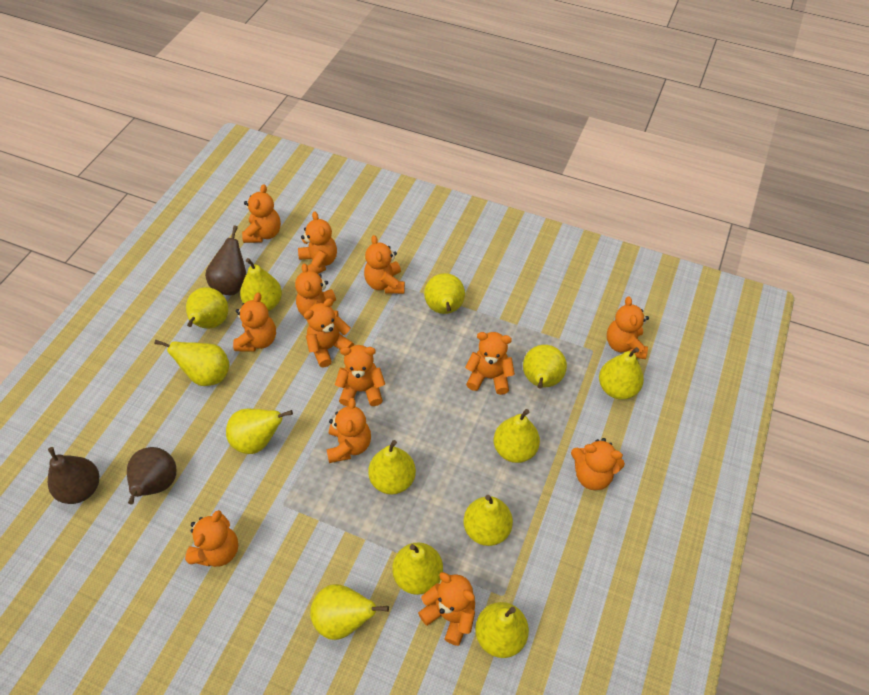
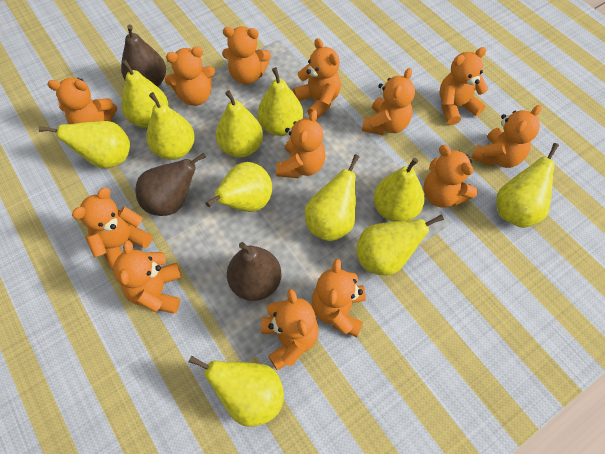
yellow pear: 13 -> 11

